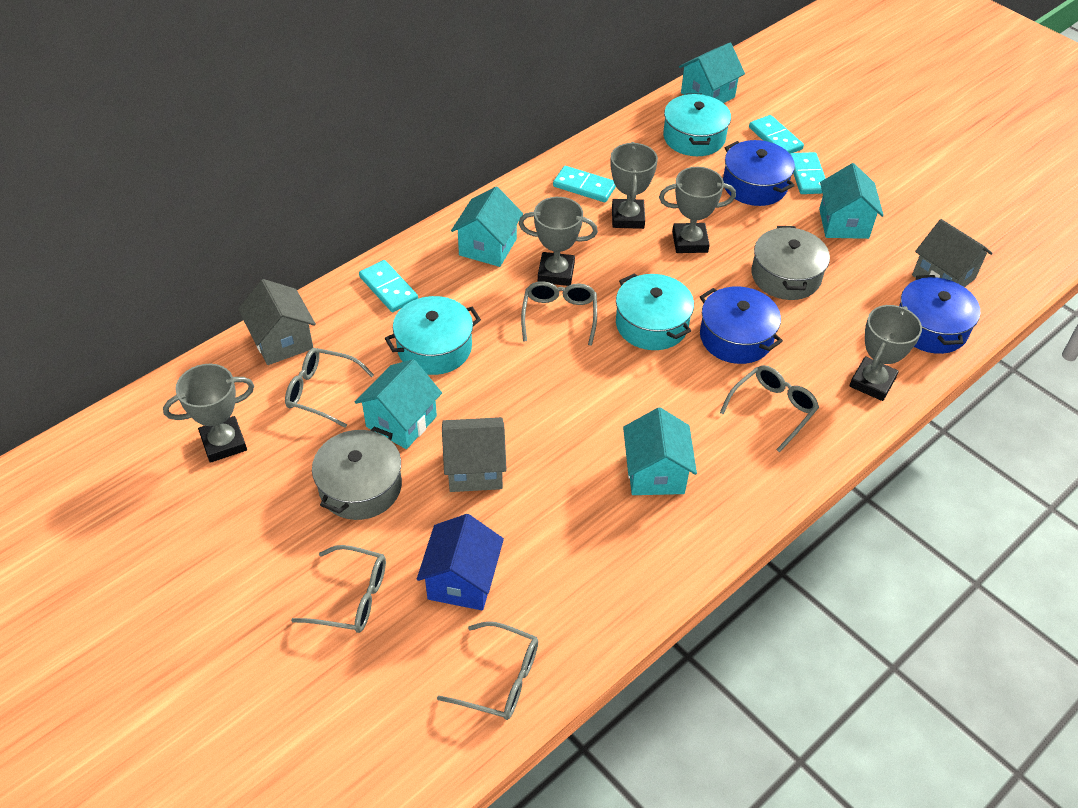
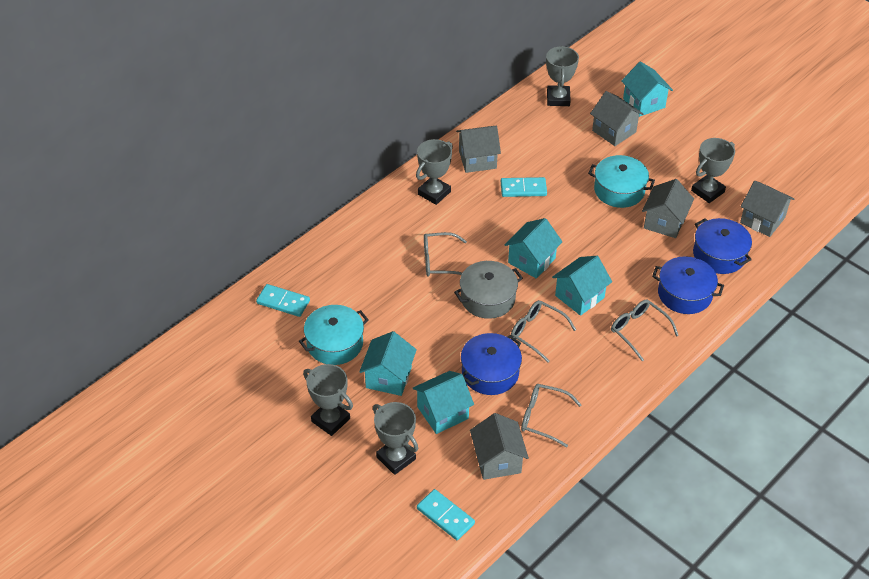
blue house: 1 -> 0
grey glasses: 5 -> 4
grey house: 3 -> 5
grey pot: 2 -> 1
turquoise domino: 4 -> 3
turquoise pot: 3 -> 2

